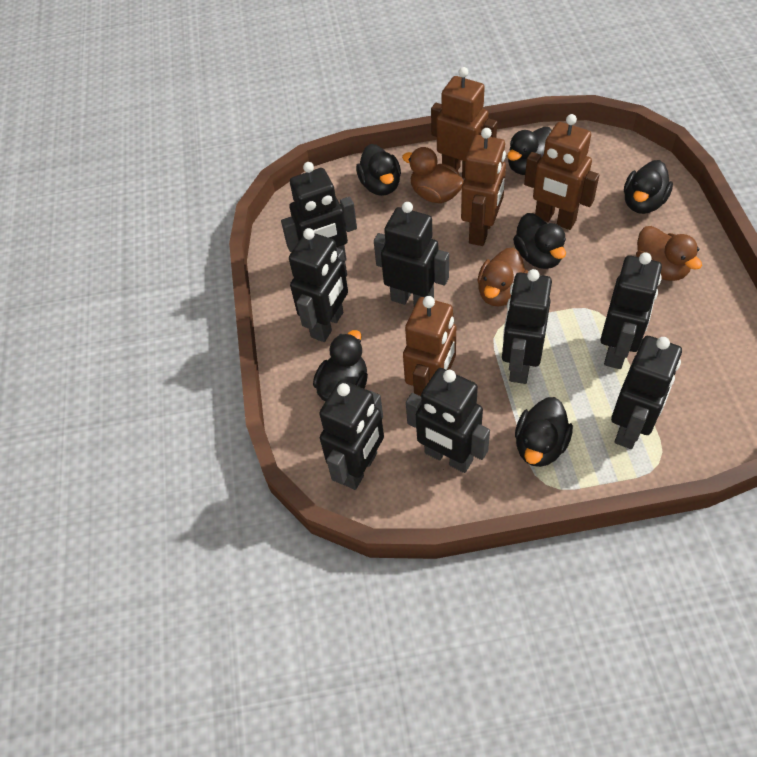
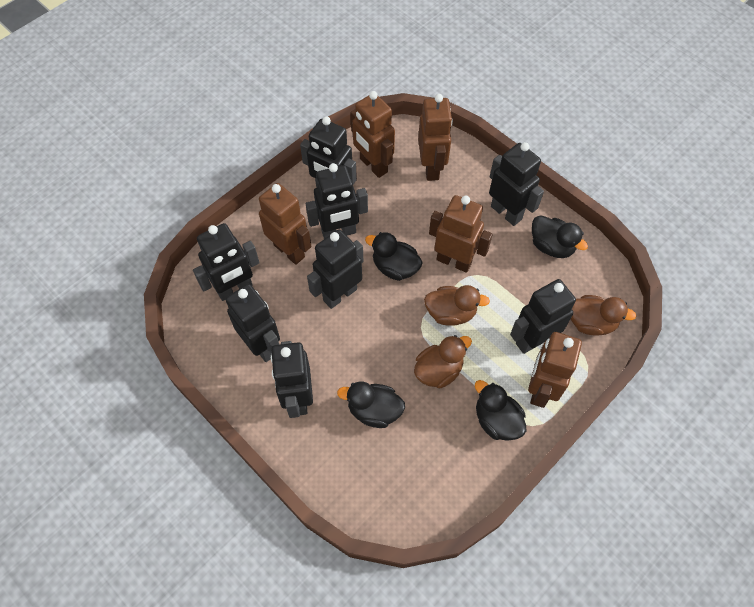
black duck: 6 -> 4
brown robot: 4 -> 5

